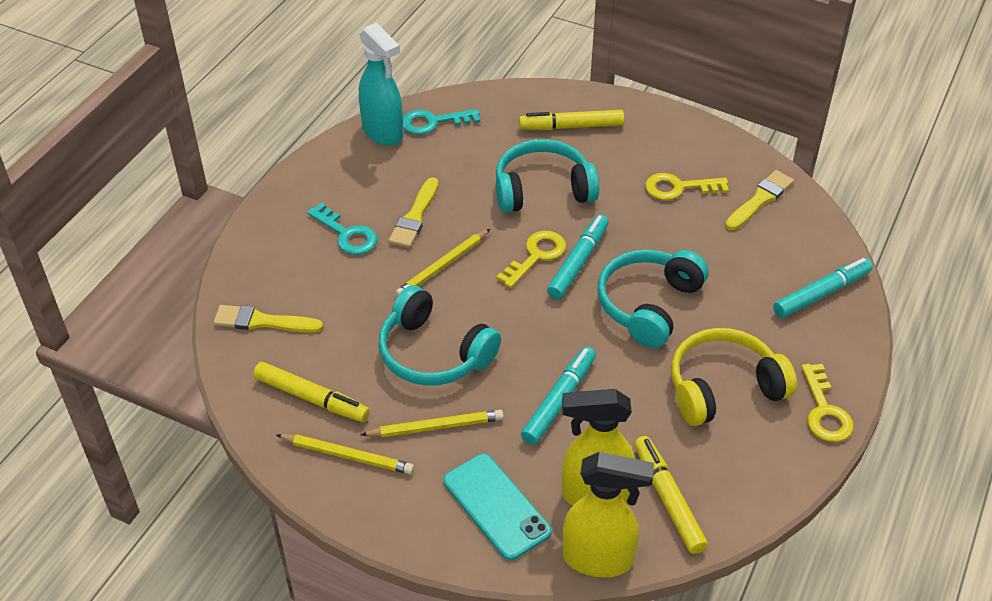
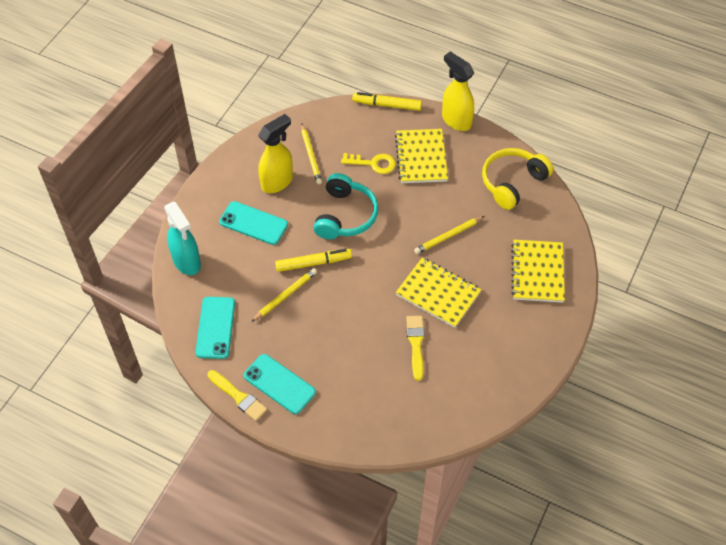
turquoise headphones: 3 -> 1
turquoise key: 2 -> 0
turquoise marker: 3 -> 0
turquoise phone: 1 -> 3
yellow brush: 3 -> 2
yellow key: 3 -> 1
yellow marker: 3 -> 2
yellow notebook: 0 -> 3

